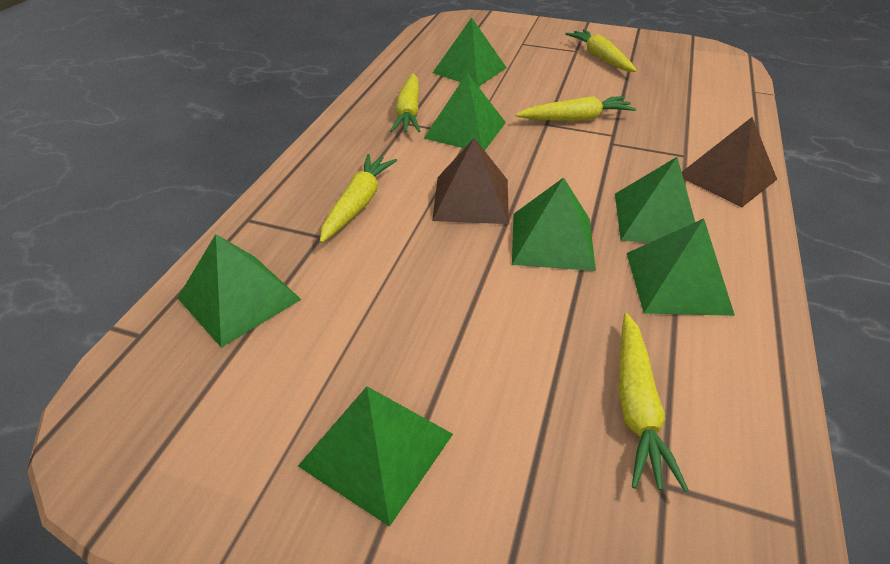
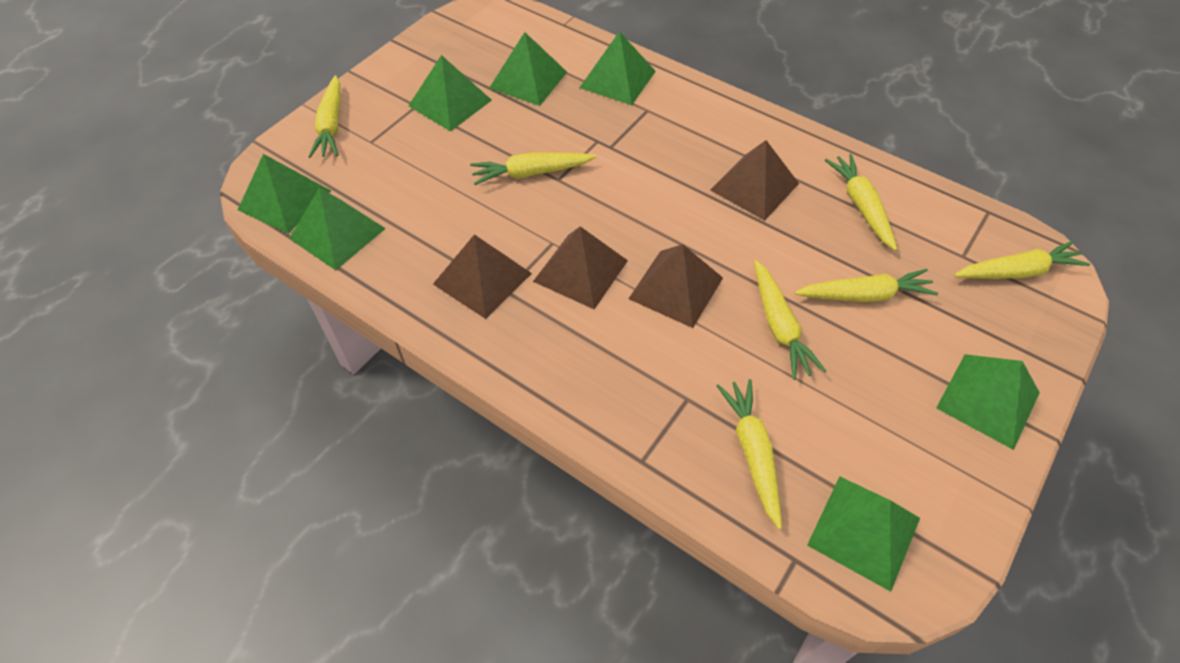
brown pyramid: 2 -> 4
yellow carrot: 5 -> 7

